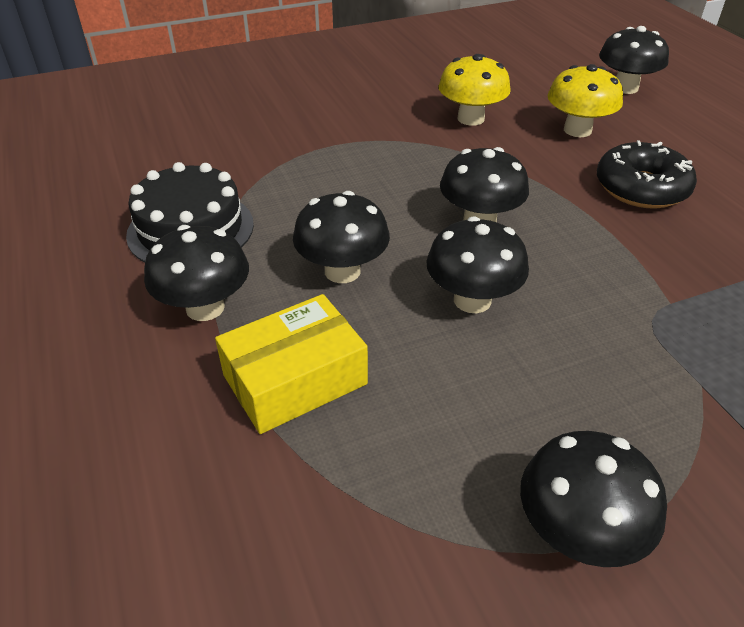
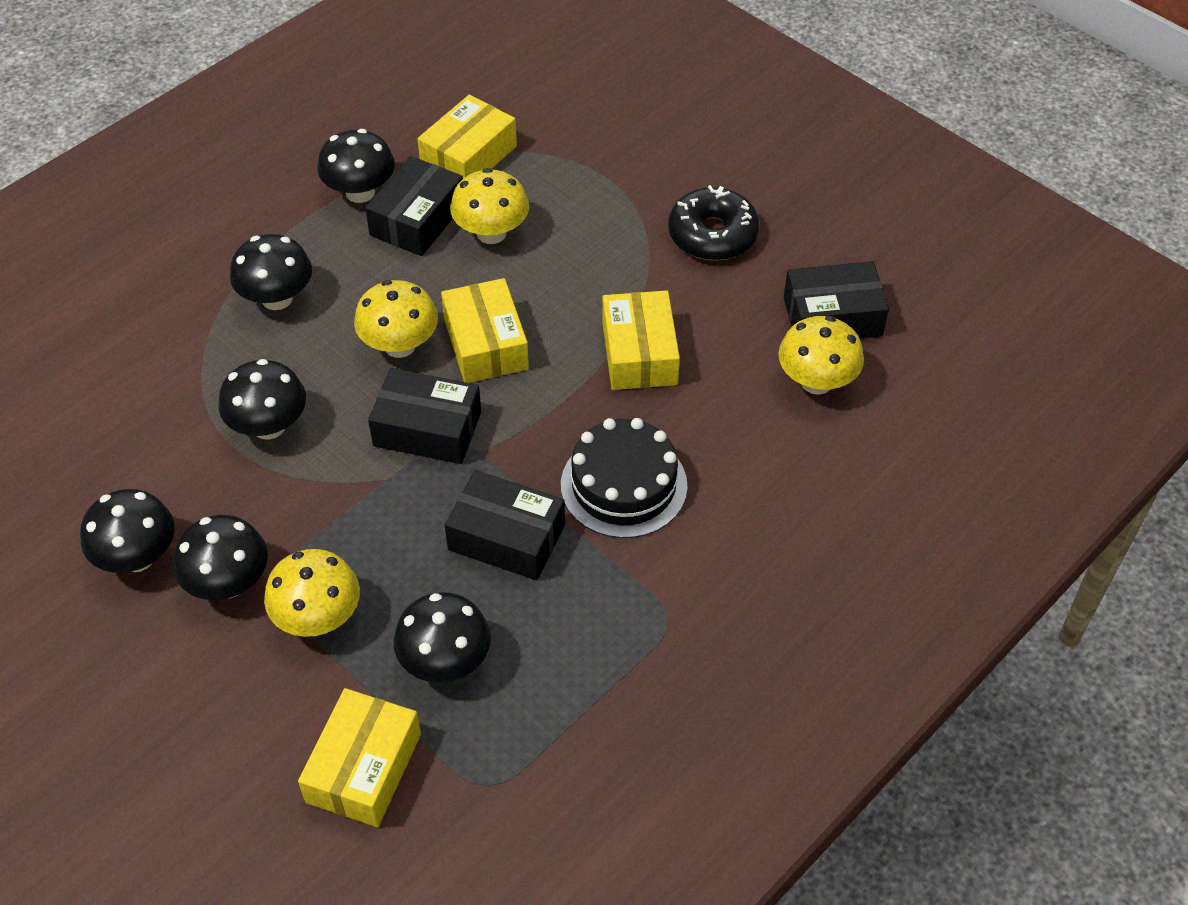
black box: 0 -> 4
yellow box: 1 -> 4
yellow mushroom: 2 -> 4

